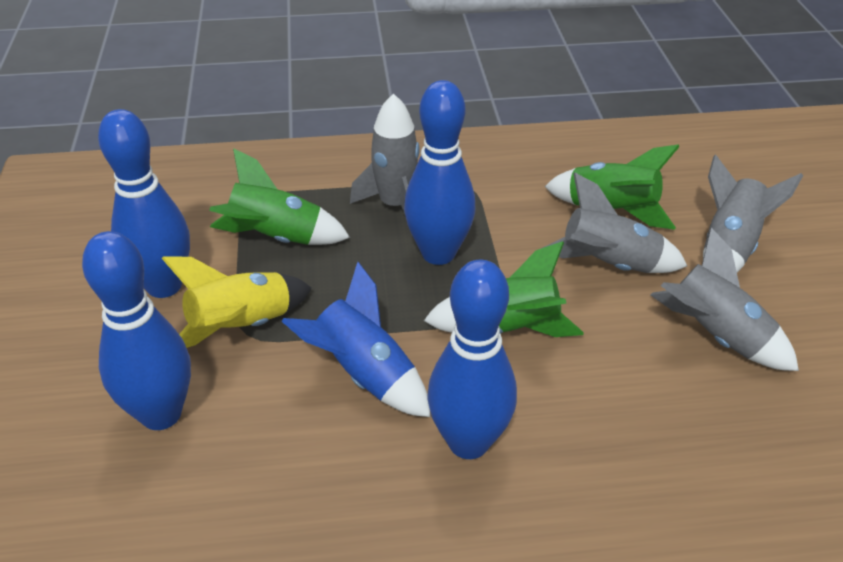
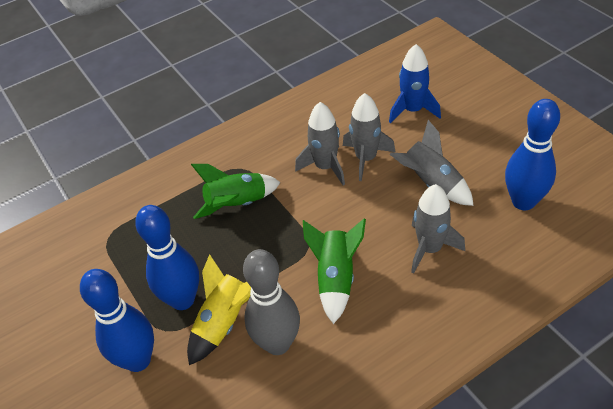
blue bowling pin: 4 -> 3
green rocket: 3 -> 2
grey bowling pin: 0 -> 1

